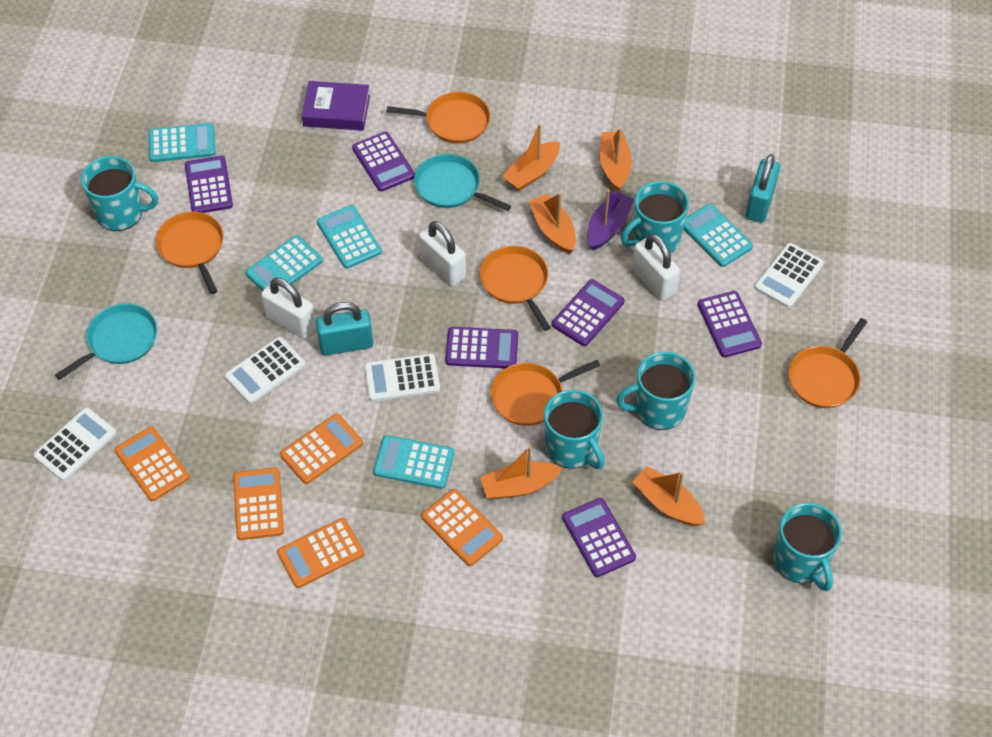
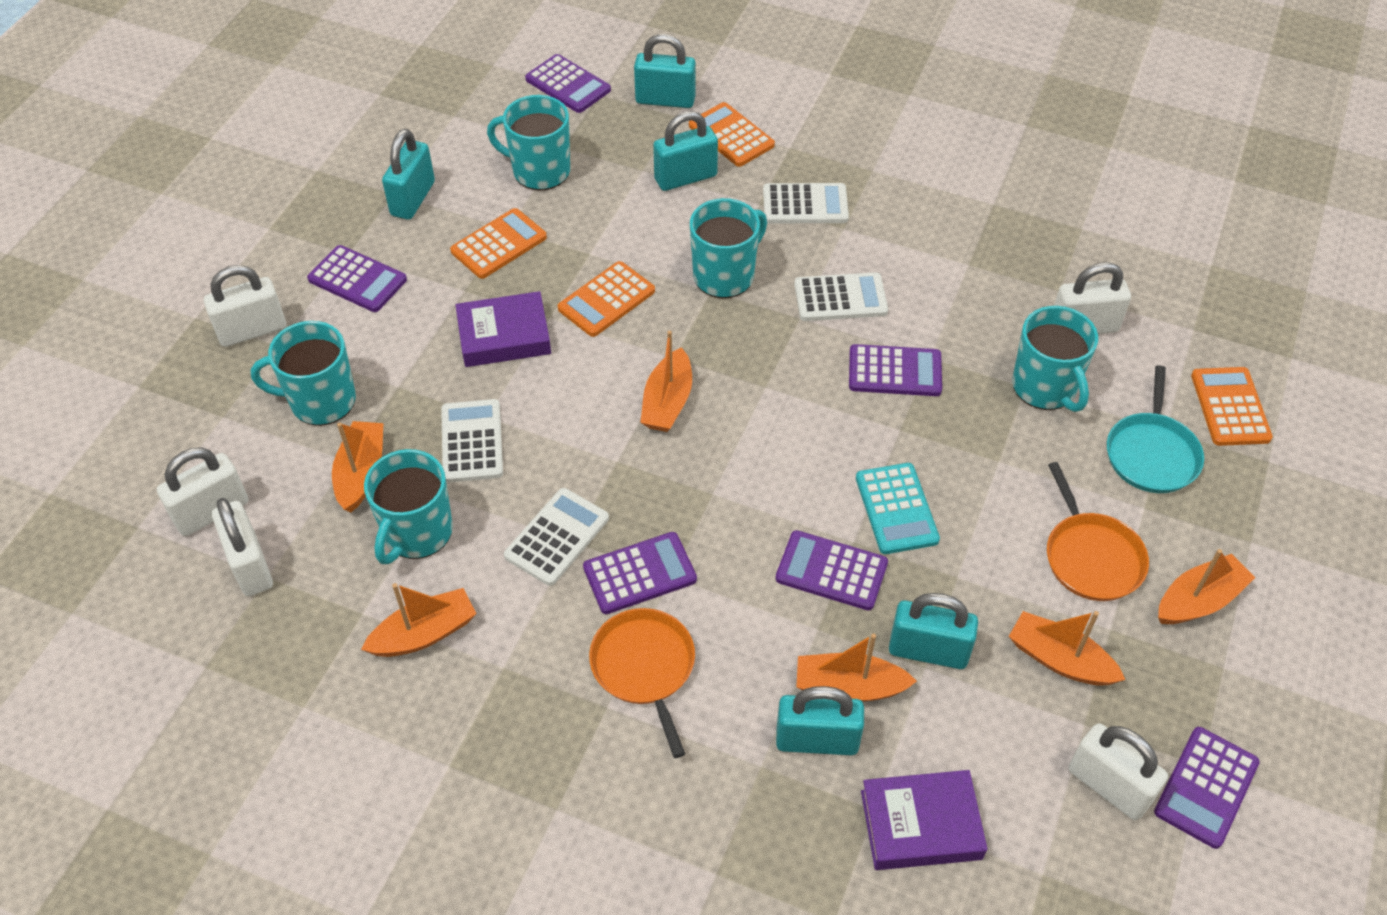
orange boat: 5 -> 6
orange calculator: 5 -> 4
orange pan: 5 -> 2
purple boat: 1 -> 0
purple book: 1 -> 2
turquoise calculator: 5 -> 1
turquoise padlock: 2 -> 5
turquoise pan: 2 -> 1
white padlock: 3 -> 5

